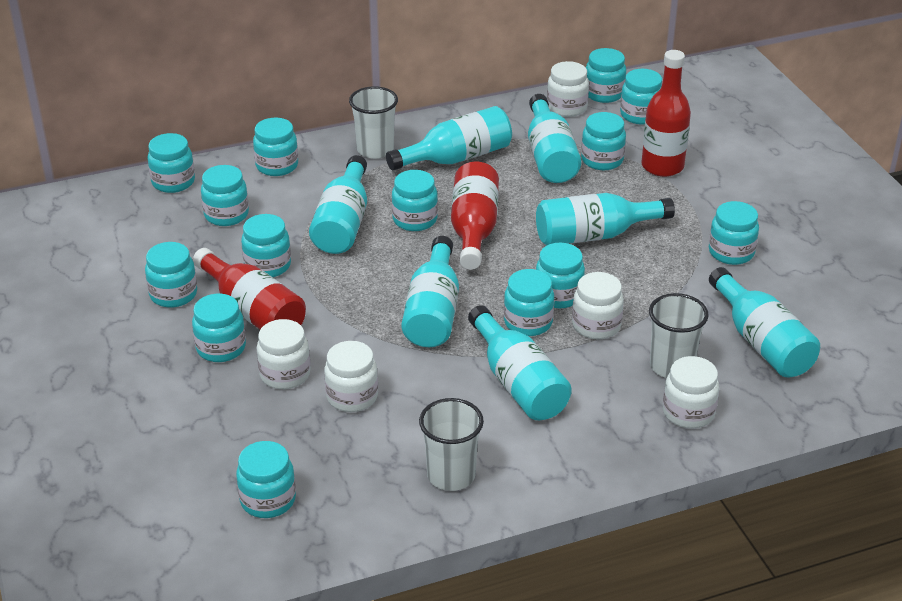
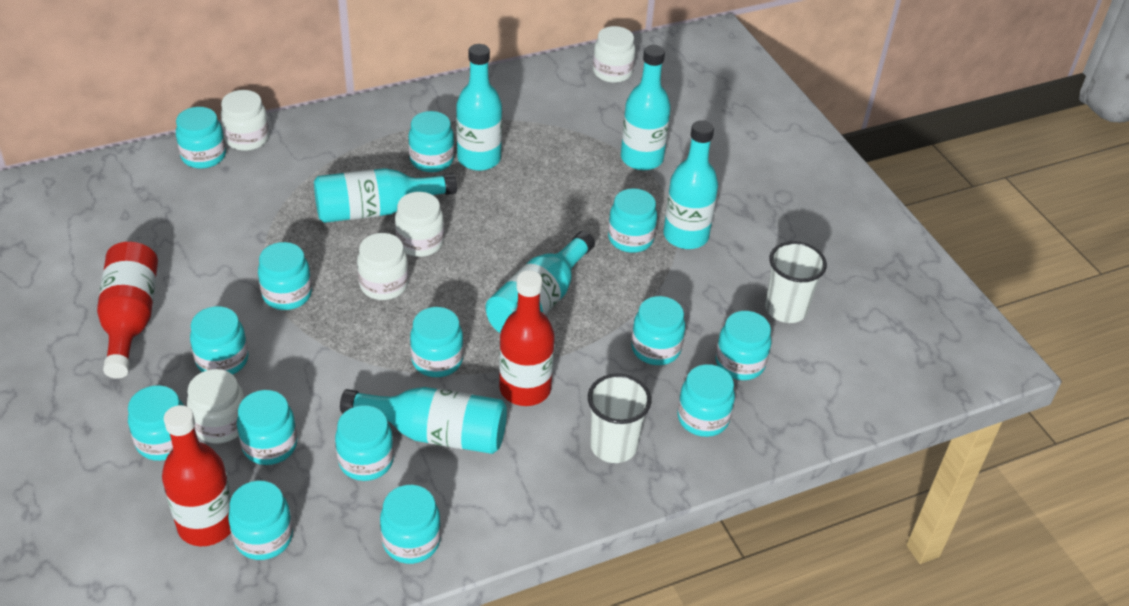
turquoise bottle: 7 -> 6
white cup: 3 -> 2

